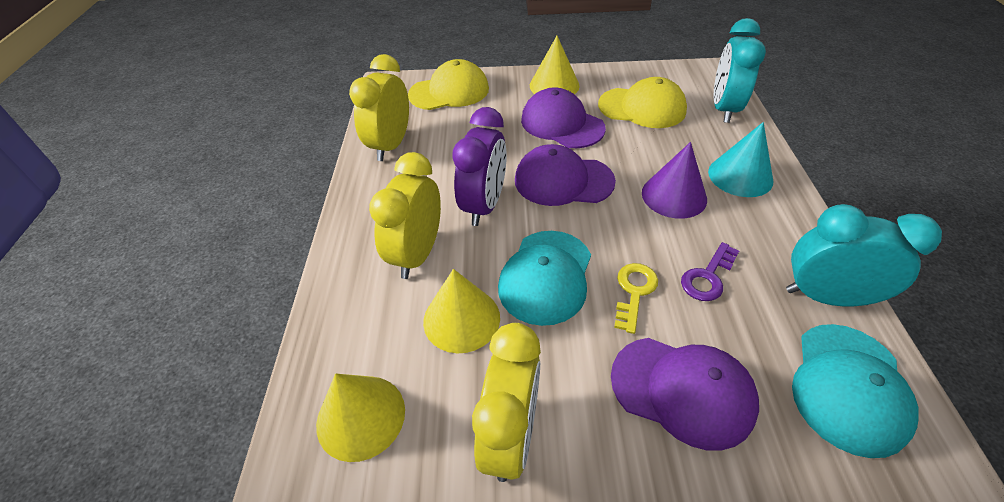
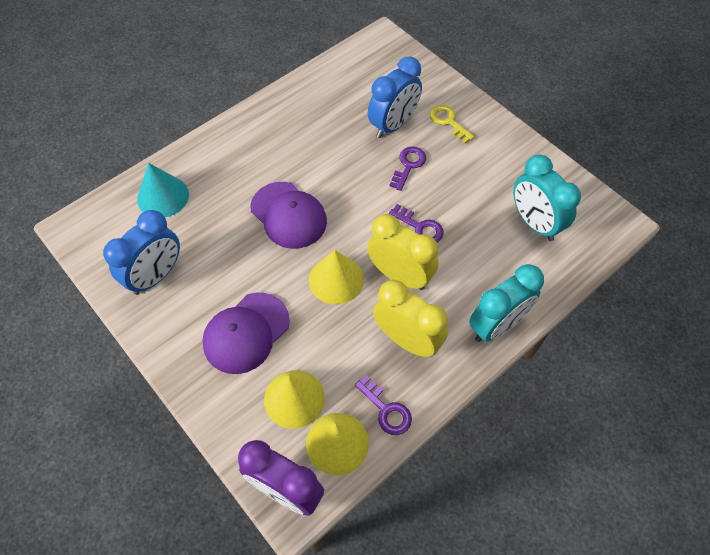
blue clock: 0 -> 2
purple cap: 3 -> 2
purple cone: 1 -> 0
purple key: 1 -> 3
turquoise cap: 2 -> 0
yellow cap: 2 -> 0
yellow clock: 3 -> 2

